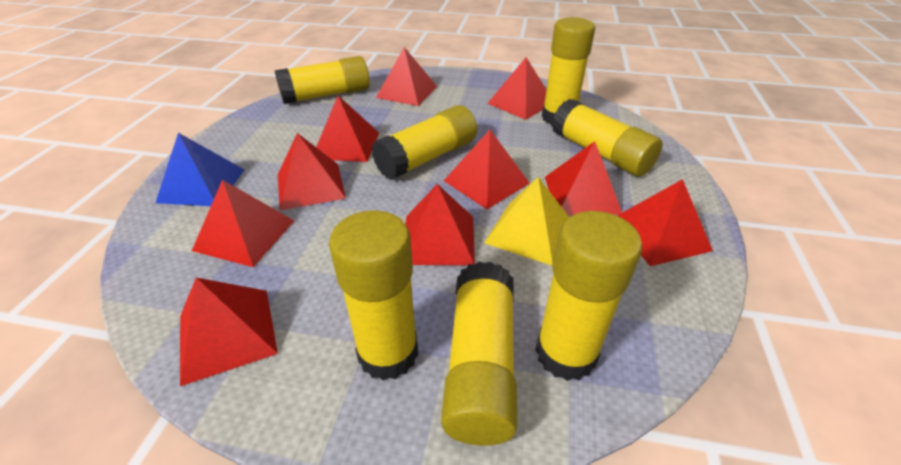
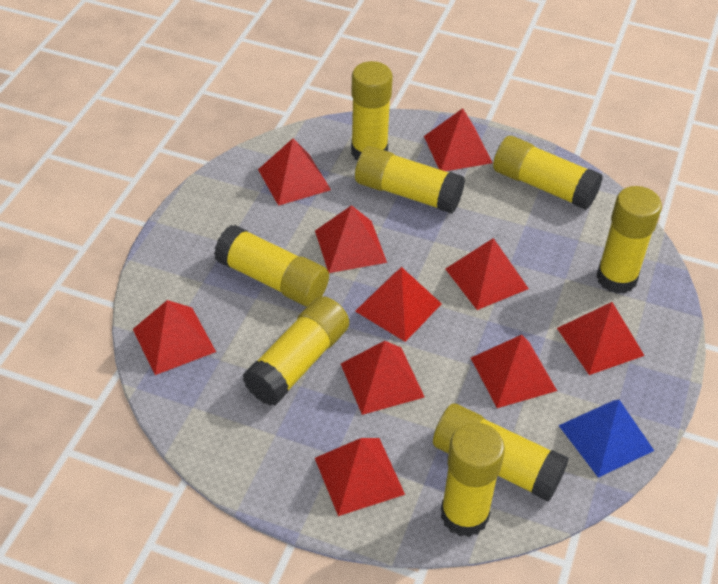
yellow glue stick: 7 -> 8
yellow pyramid: 1 -> 0

